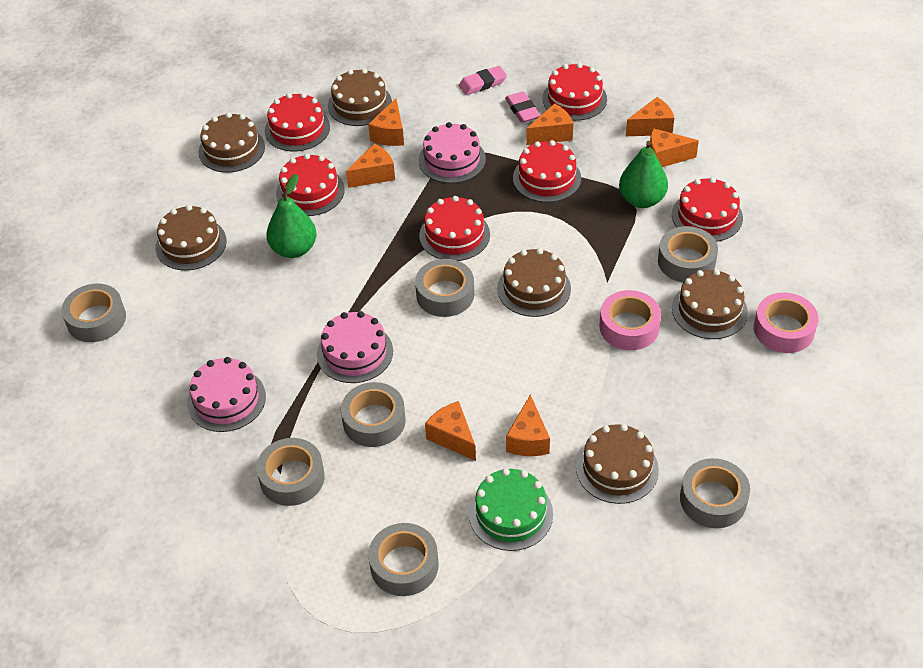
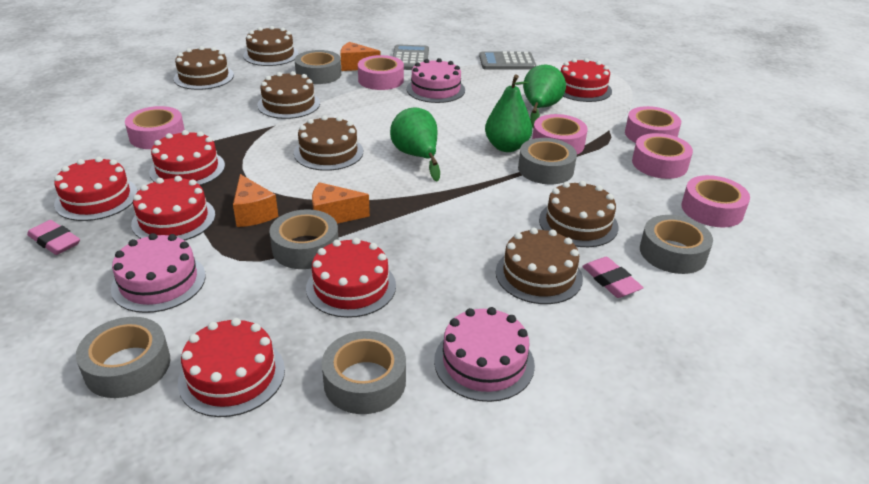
green cake: 1 -> 0
green pear: 2 -> 3
grey calculator: 0 -> 2
grey tape: 7 -> 6
orange cheese: 7 -> 3
pink tape: 2 -> 6

